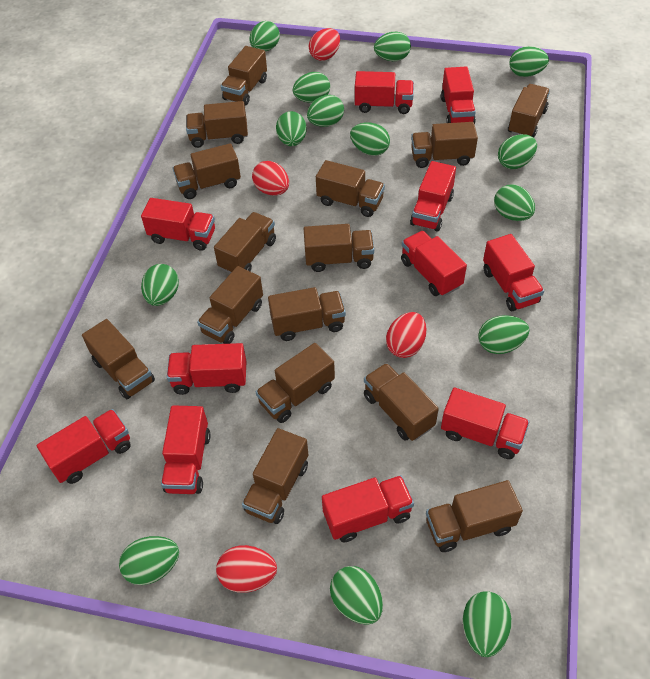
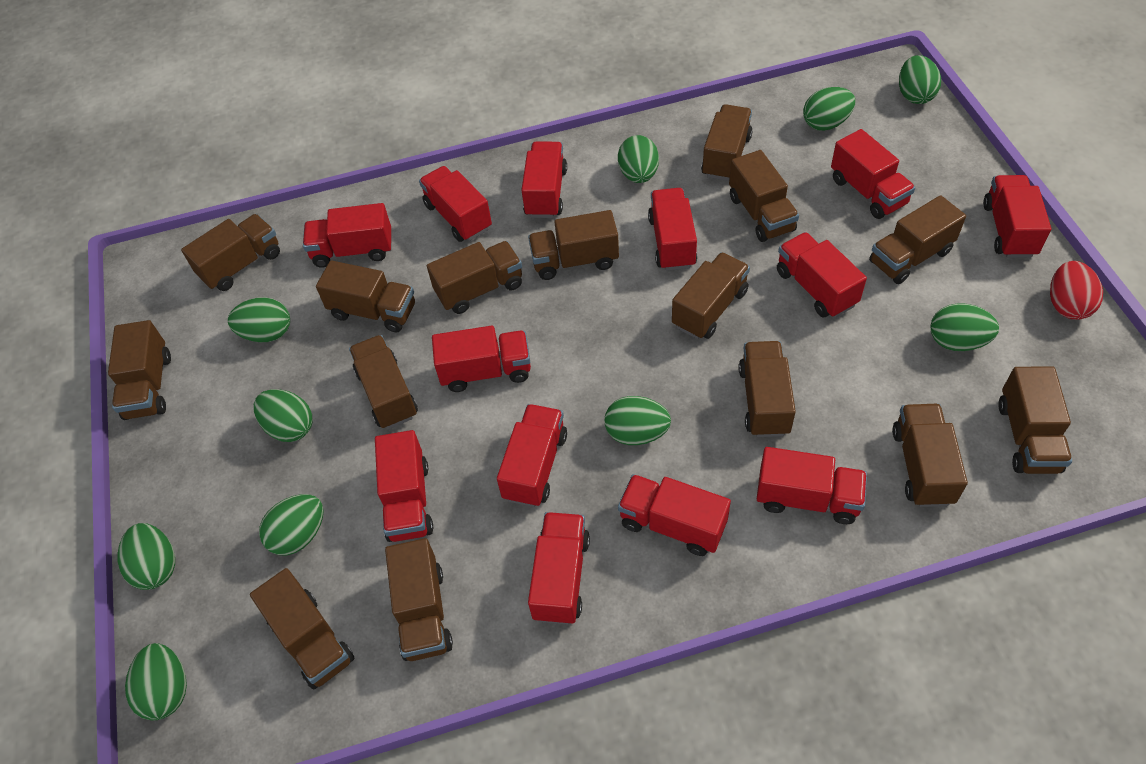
green egg: 14 -> 10
red egg: 4 -> 1
red truck: 11 -> 13

